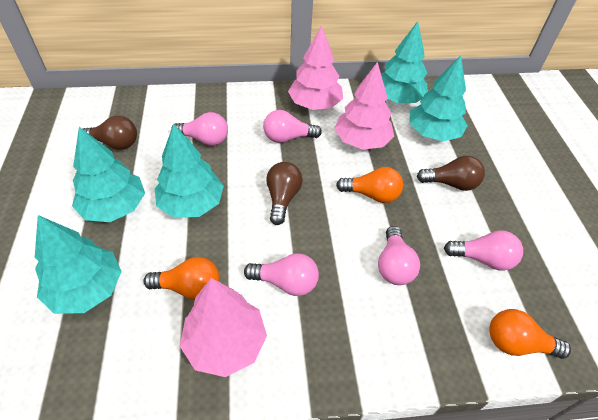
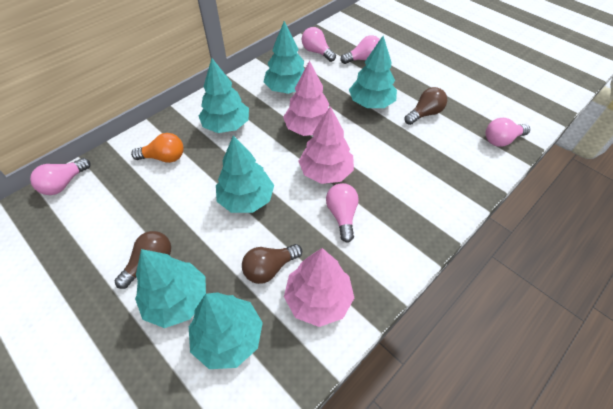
orange light bulb: 3 -> 1
turquoise tree: 5 -> 6

